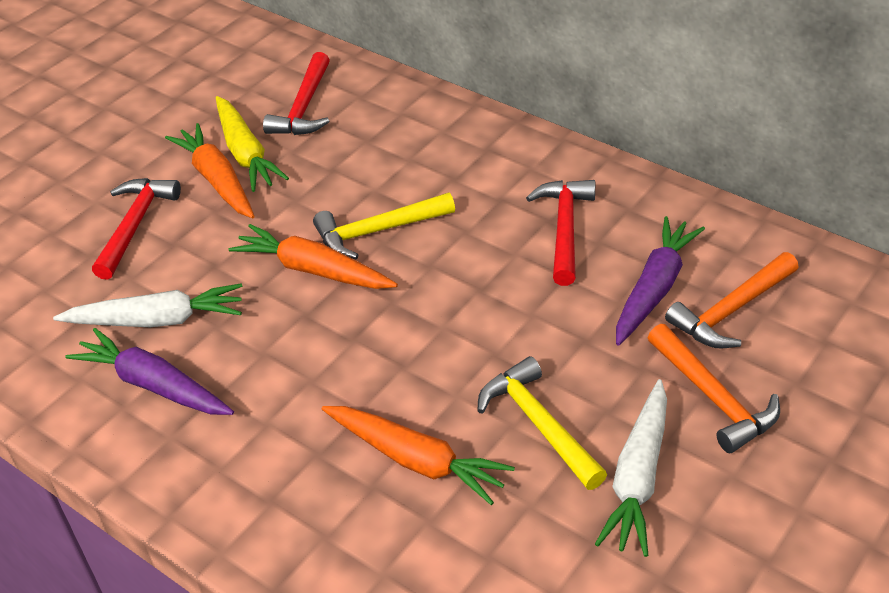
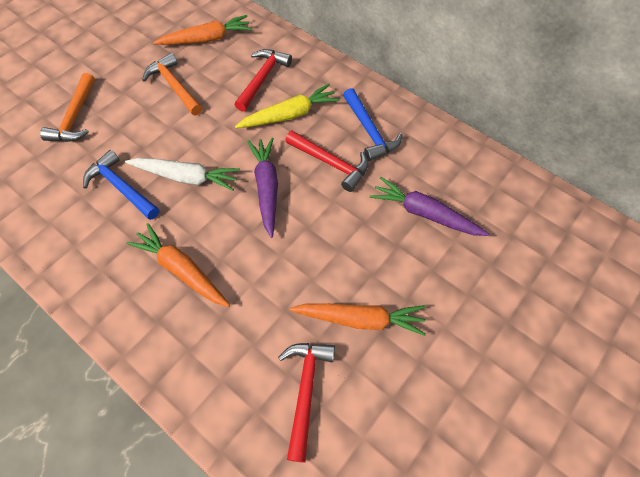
blue hammer: 0 -> 2
white carrot: 2 -> 1
yellow hammer: 2 -> 0

